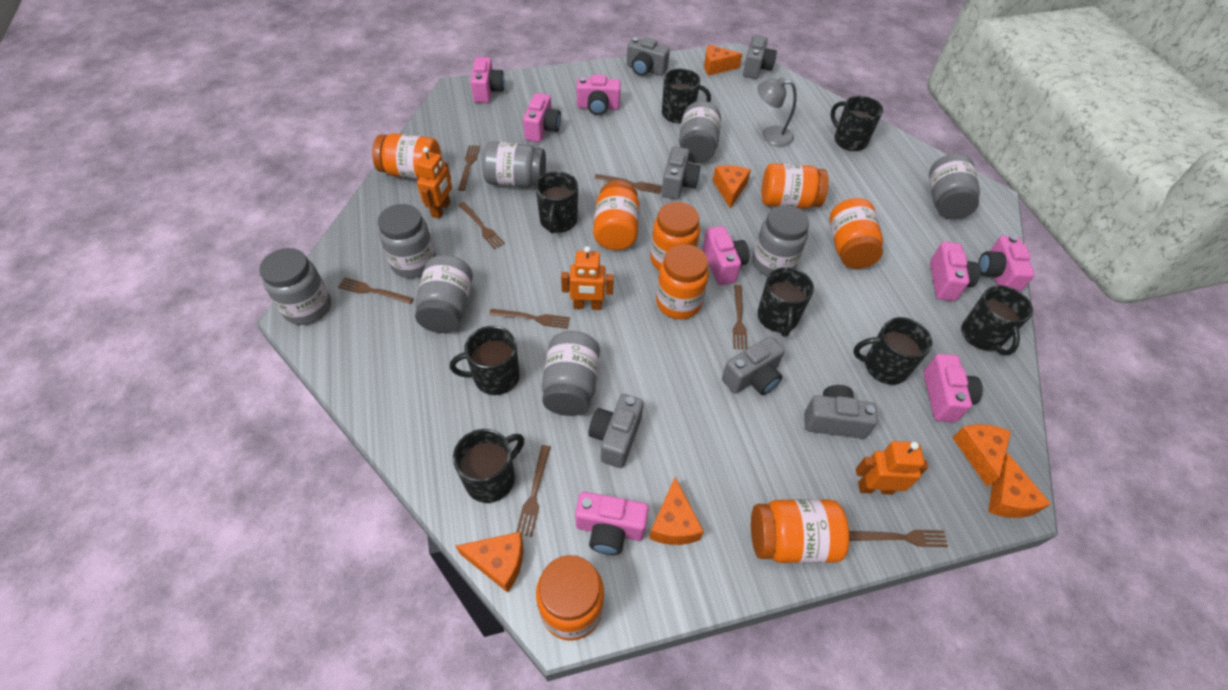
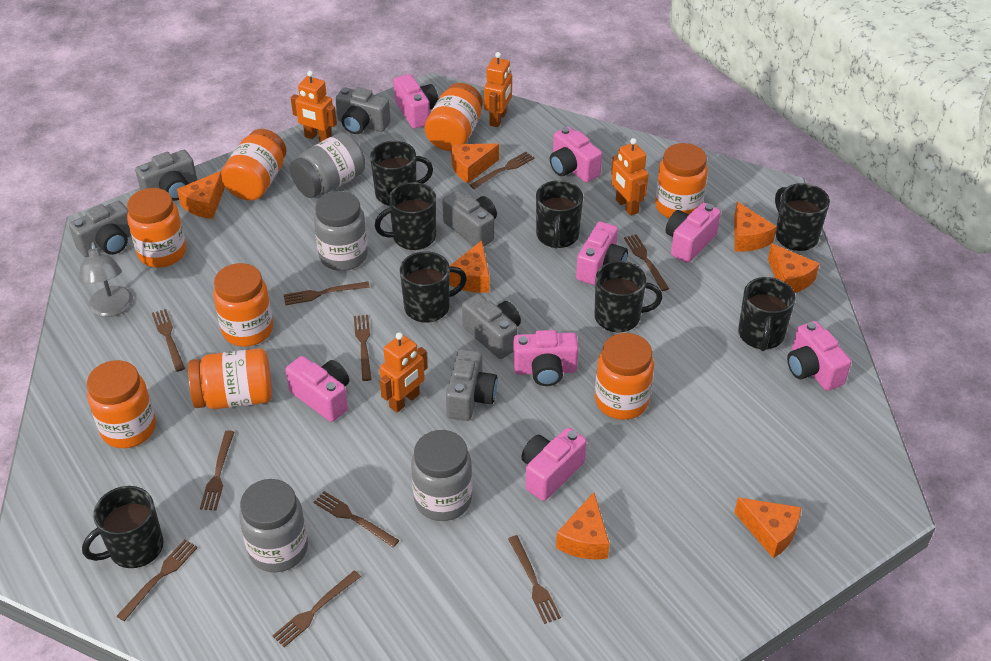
brown fork: 8 -> 10
grey jar: 8 -> 4
orange cheese: 6 -> 7
orange robot: 3 -> 4

